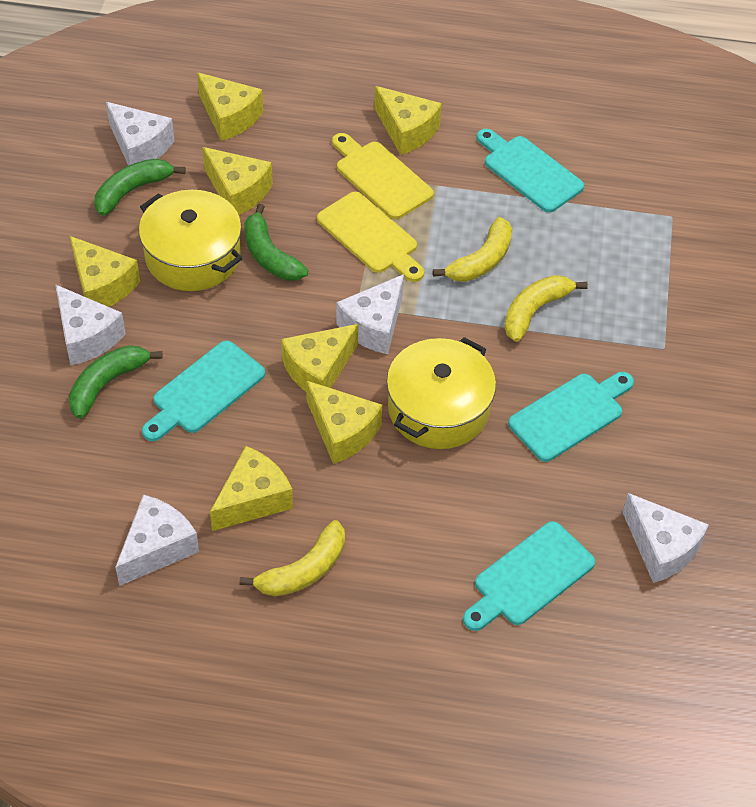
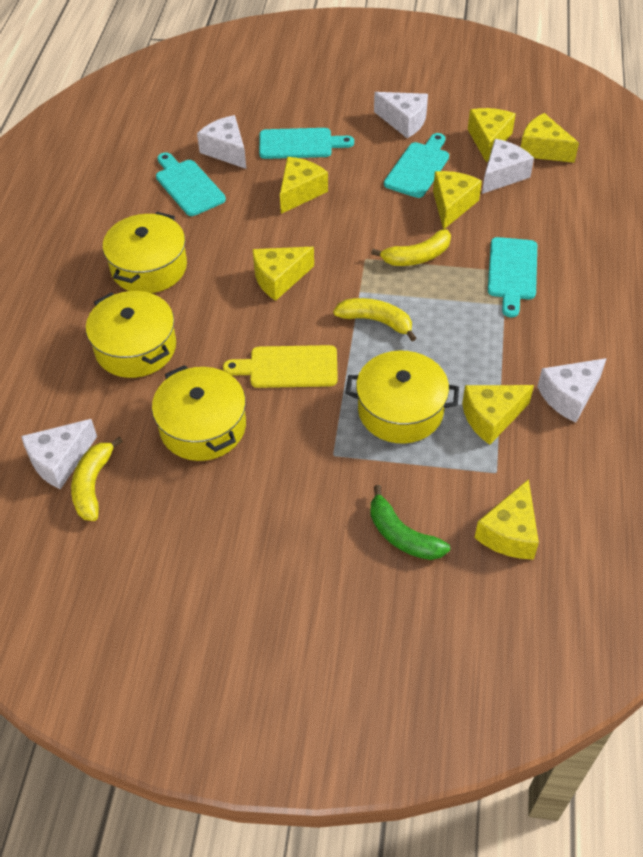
green banana: 3 -> 1
yellow cutting board: 2 -> 1
yellow pot: 2 -> 4

